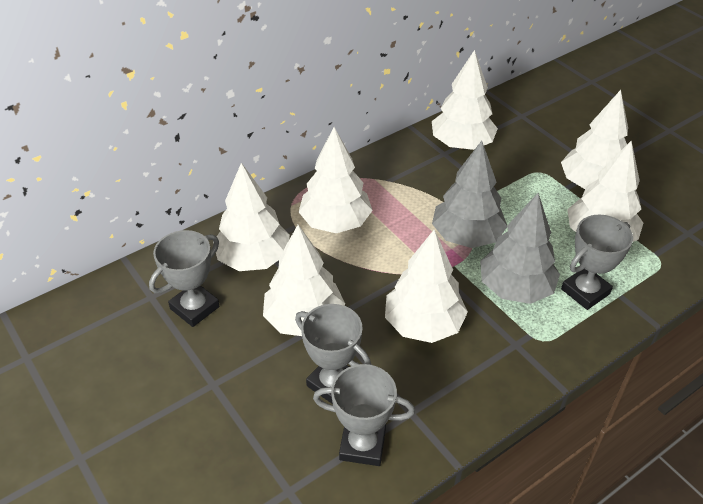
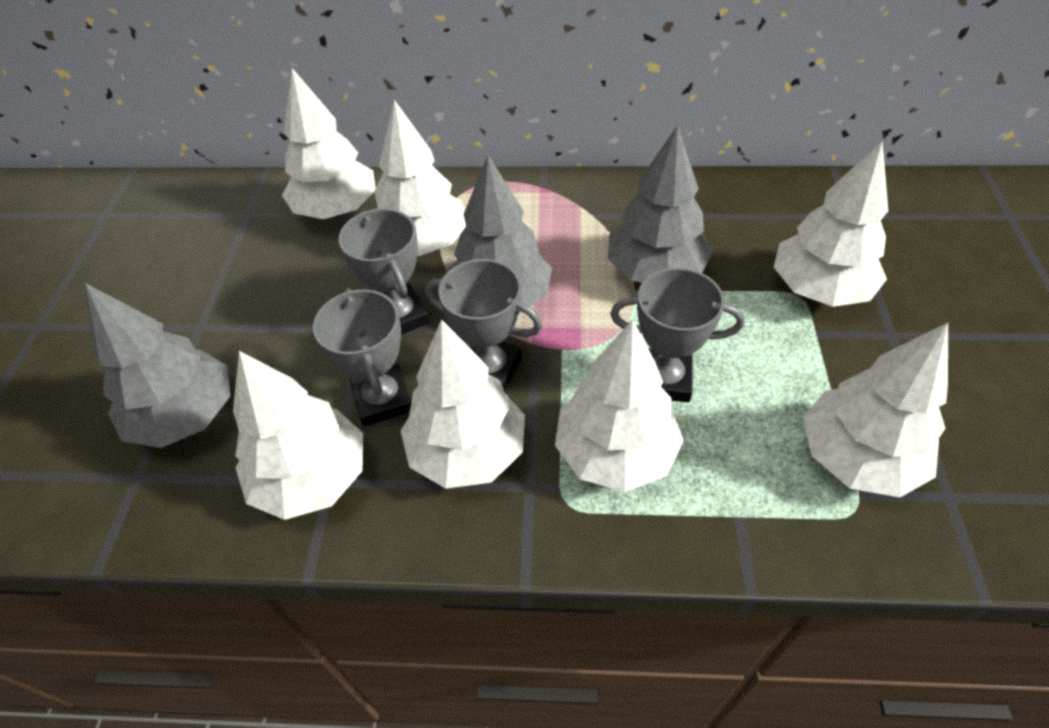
grey tree: 2 -> 3

